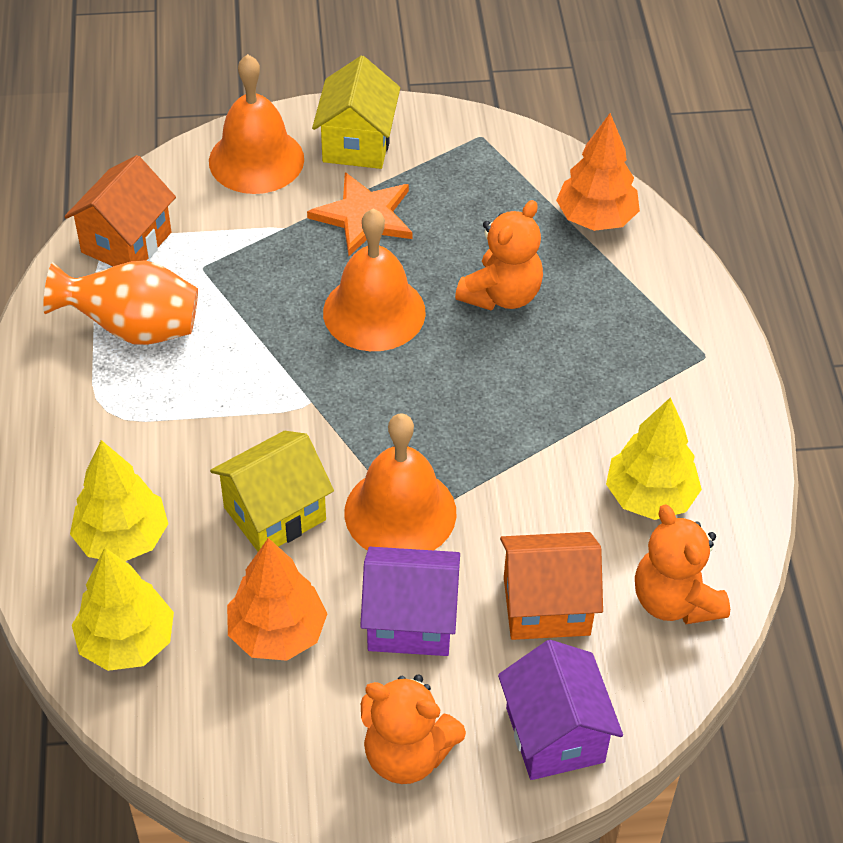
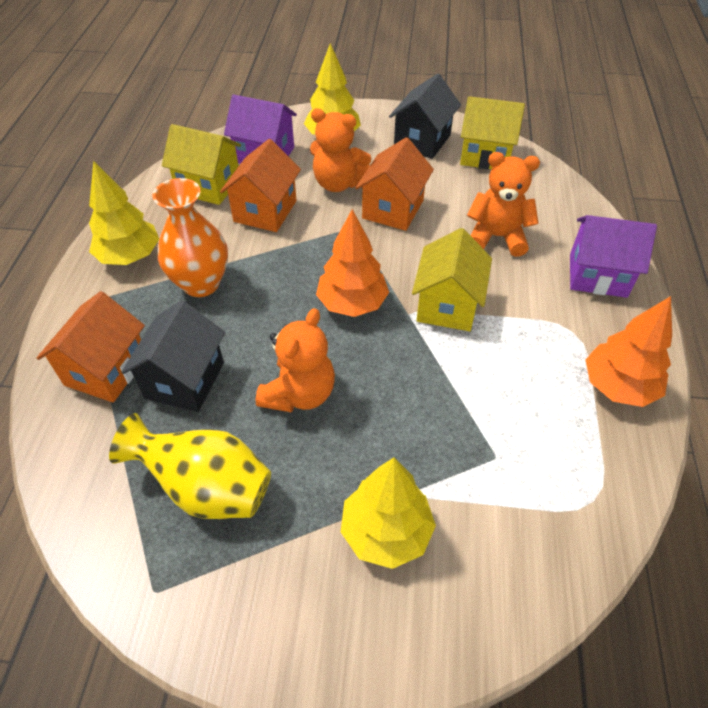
black house: 0 -> 2
orange bell: 3 -> 0
orange house: 2 -> 3
orange star: 1 -> 0
yellow house: 2 -> 3
yellow vase: 0 -> 1

